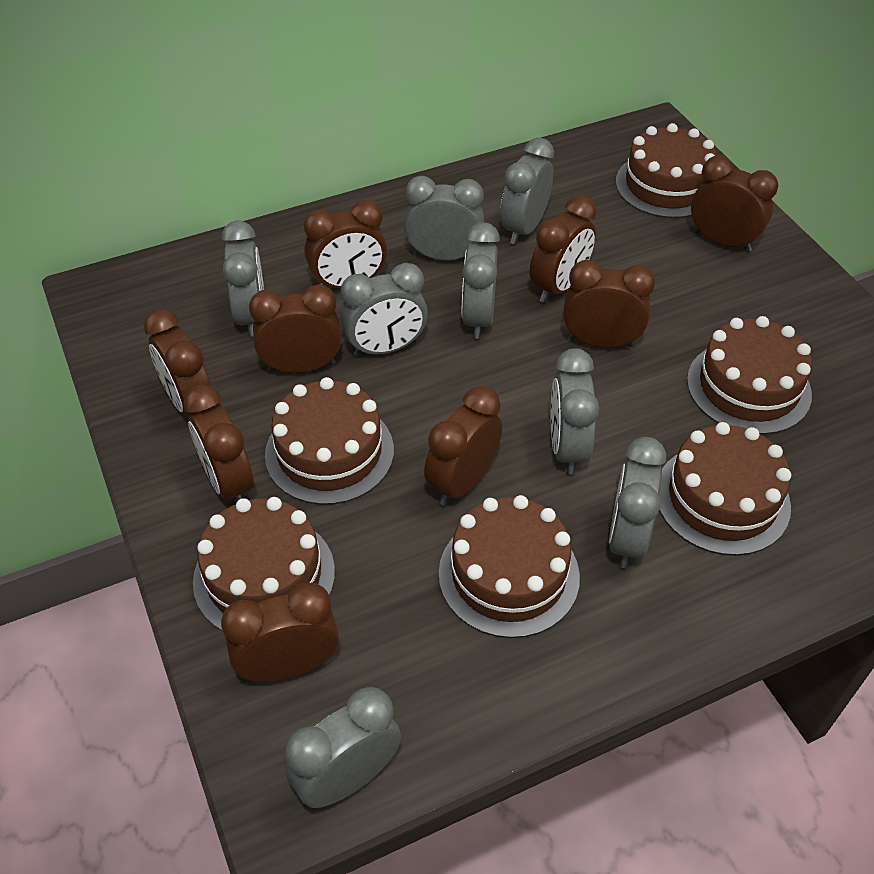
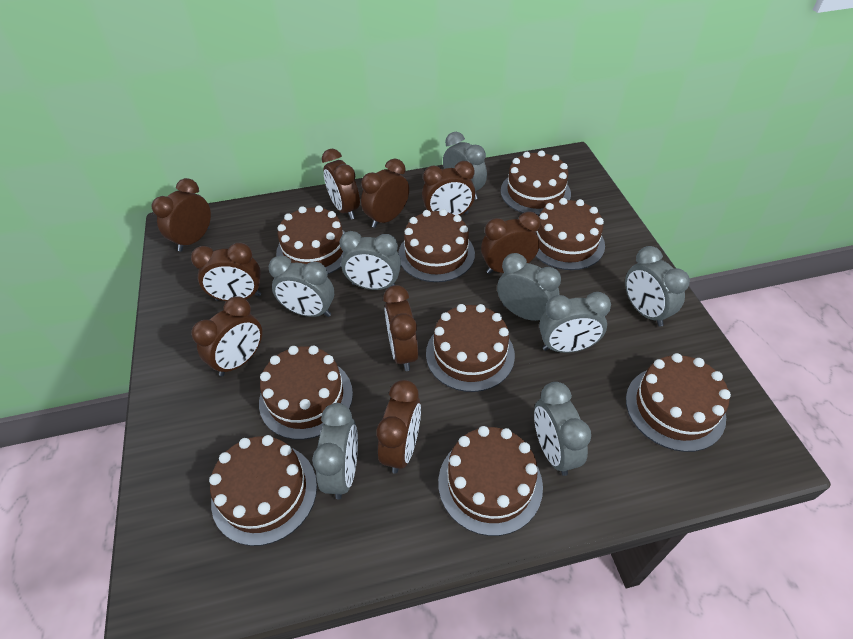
brown cake: 6 -> 9

